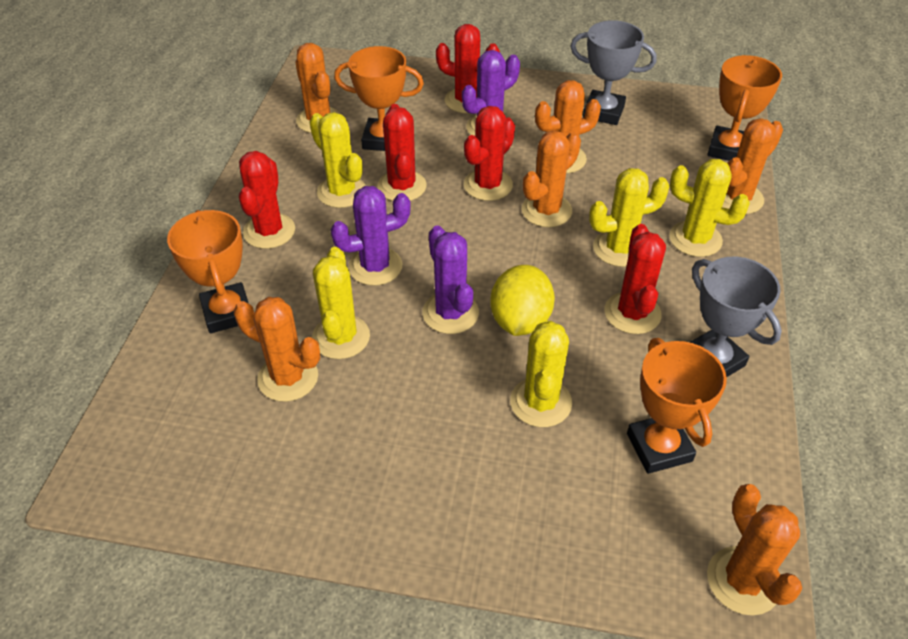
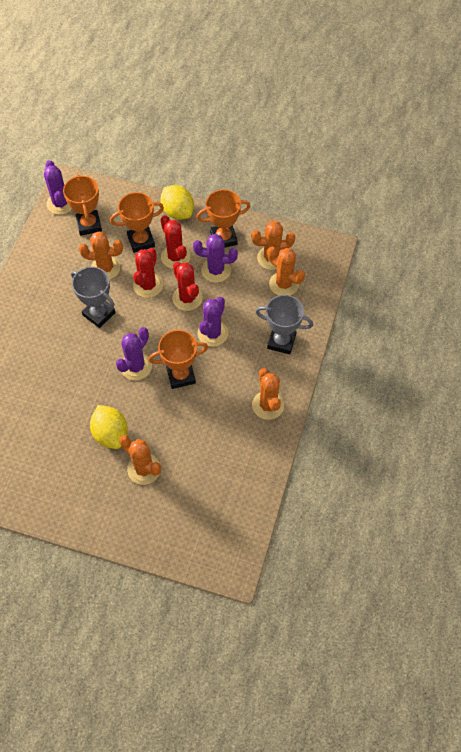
orange cactus: 6 -> 5
purple cactus: 3 -> 4
red cactus: 5 -> 3
yellow cactus: 5 -> 0
yellow lemon: 1 -> 2

